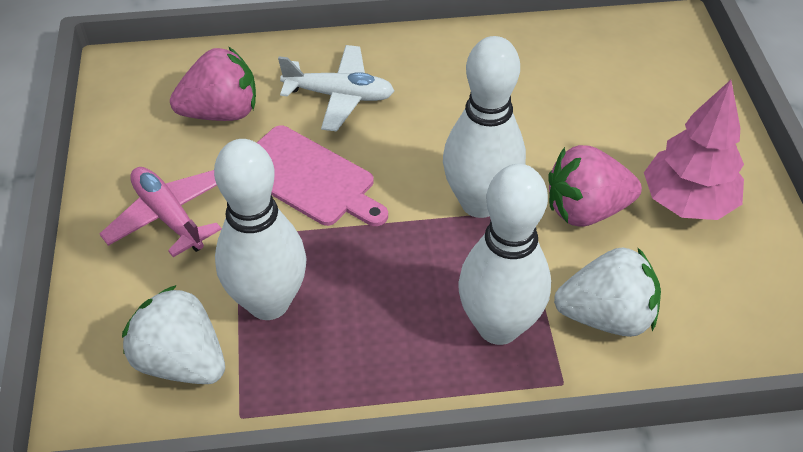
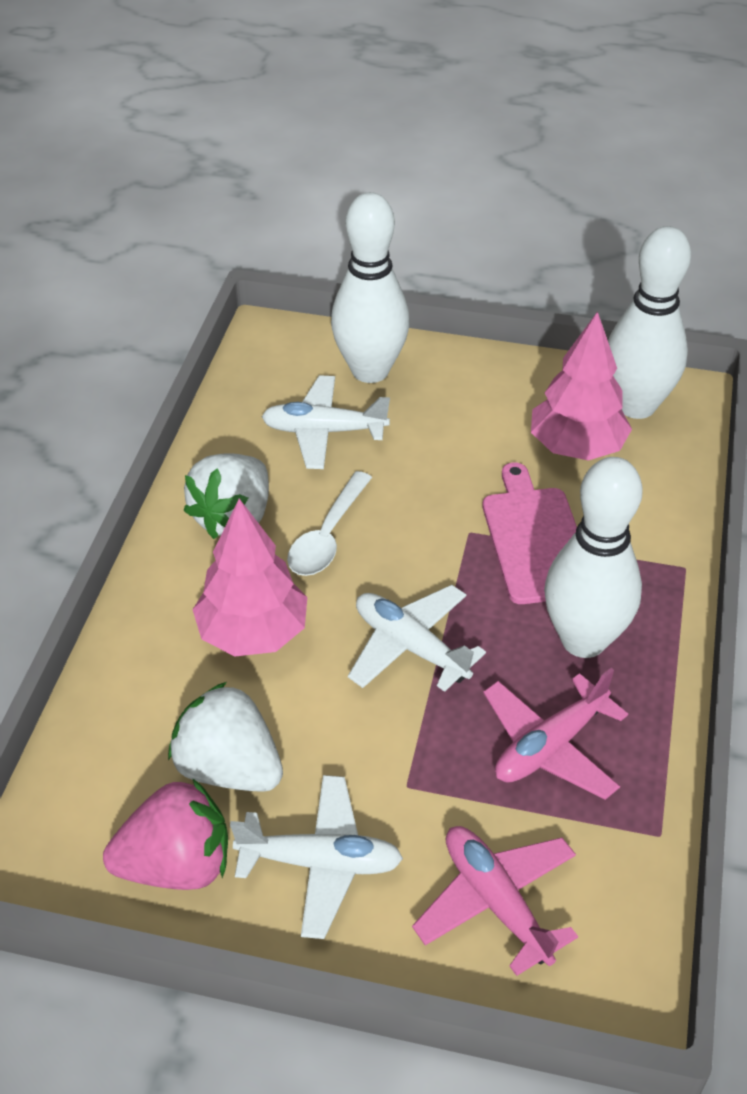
pink plane: 1 -> 2
pink strawberry: 2 -> 1
pink tree: 1 -> 2
white plane: 1 -> 3
white spoon: 0 -> 1

